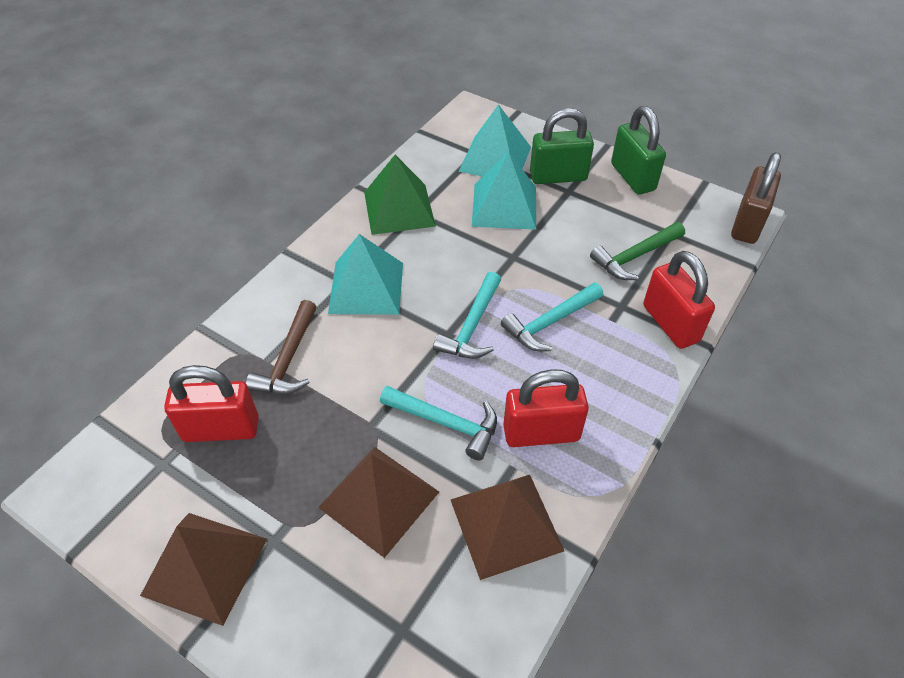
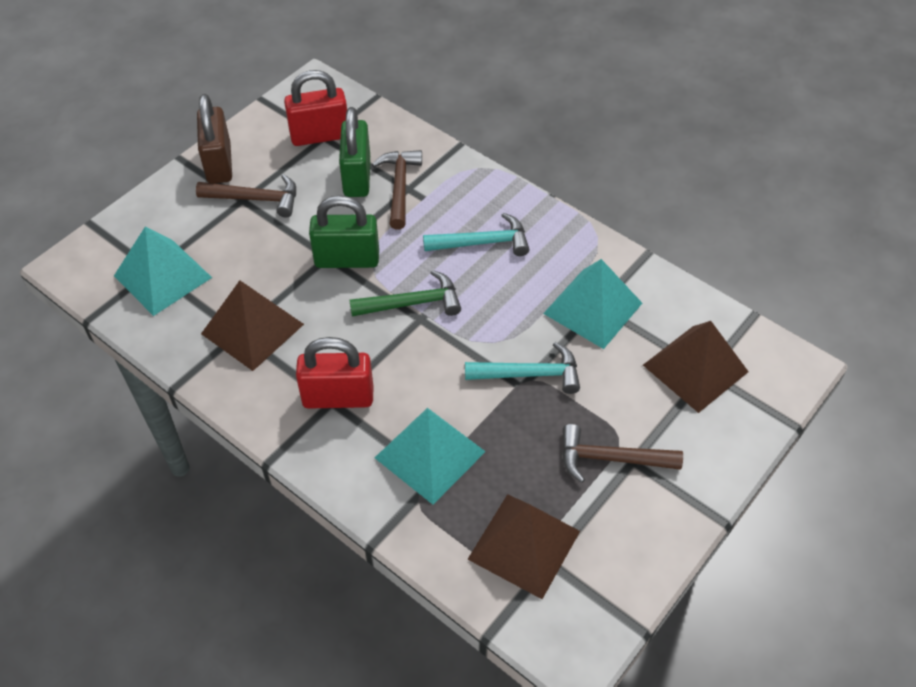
brown hammer: 1 -> 3
green pyramid: 1 -> 0
red padlock: 3 -> 2
turquoise hammer: 3 -> 2

